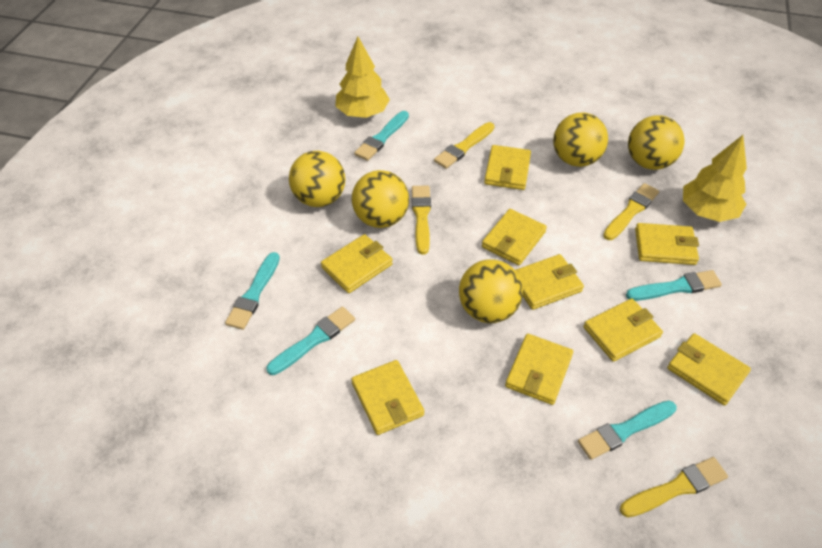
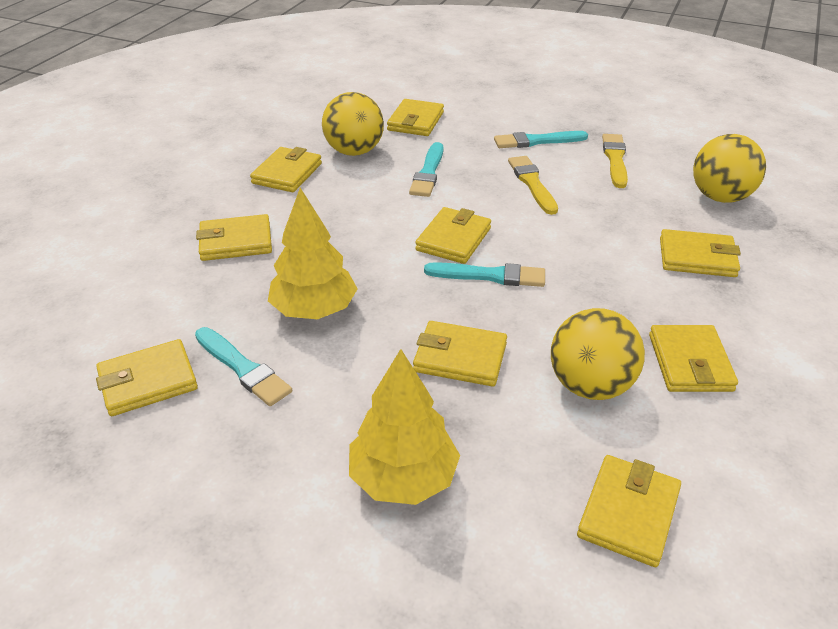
turquoise brush: 5 -> 4
yellow ball: 5 -> 3
yellow brush: 4 -> 2

